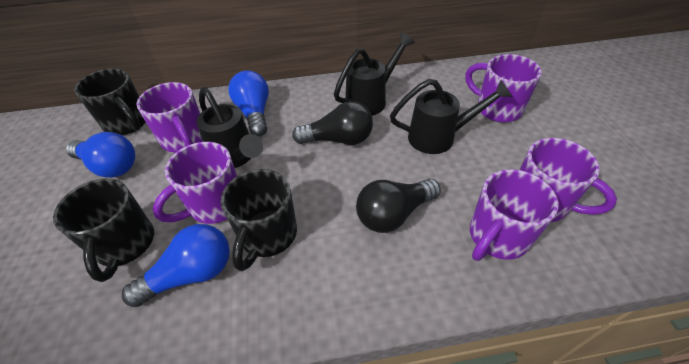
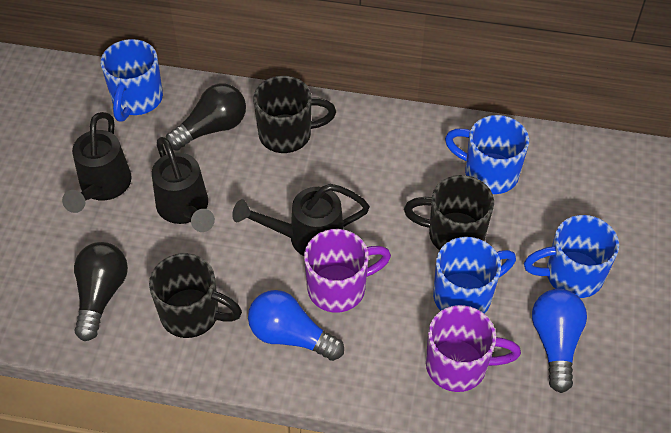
blue light bulb: 3 -> 2
blue mug: 0 -> 4
purple mug: 5 -> 2

